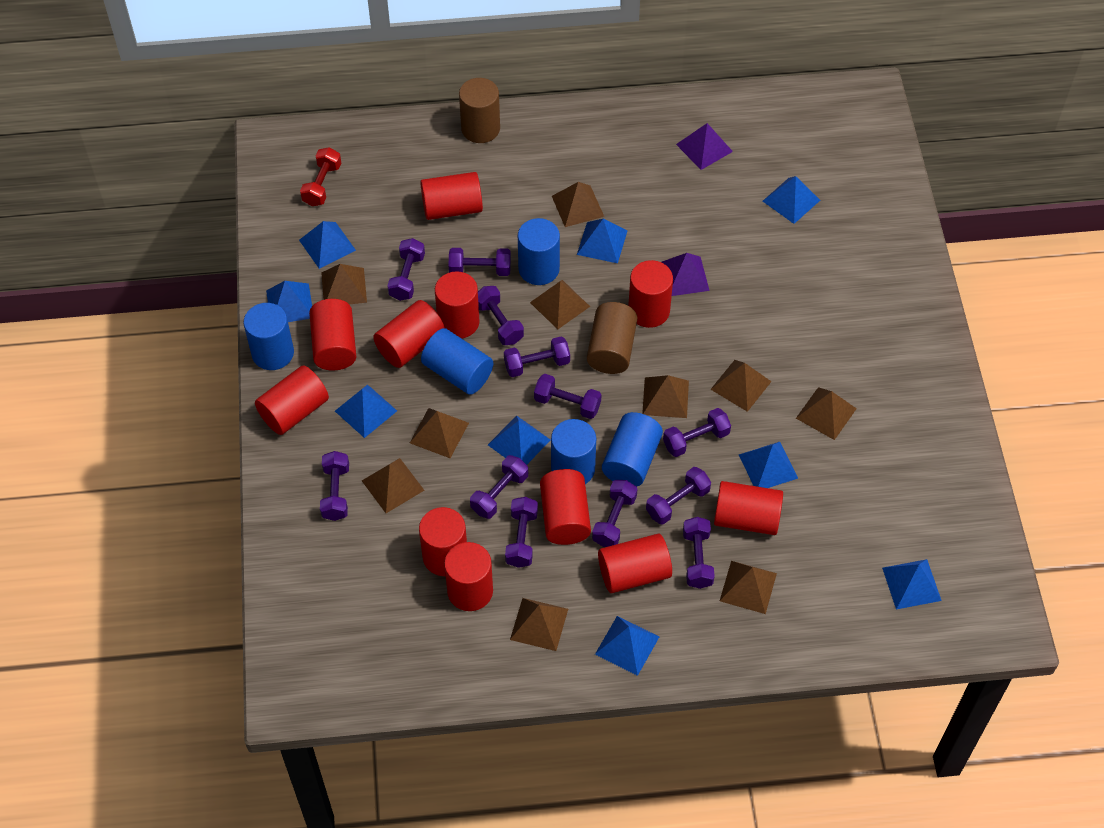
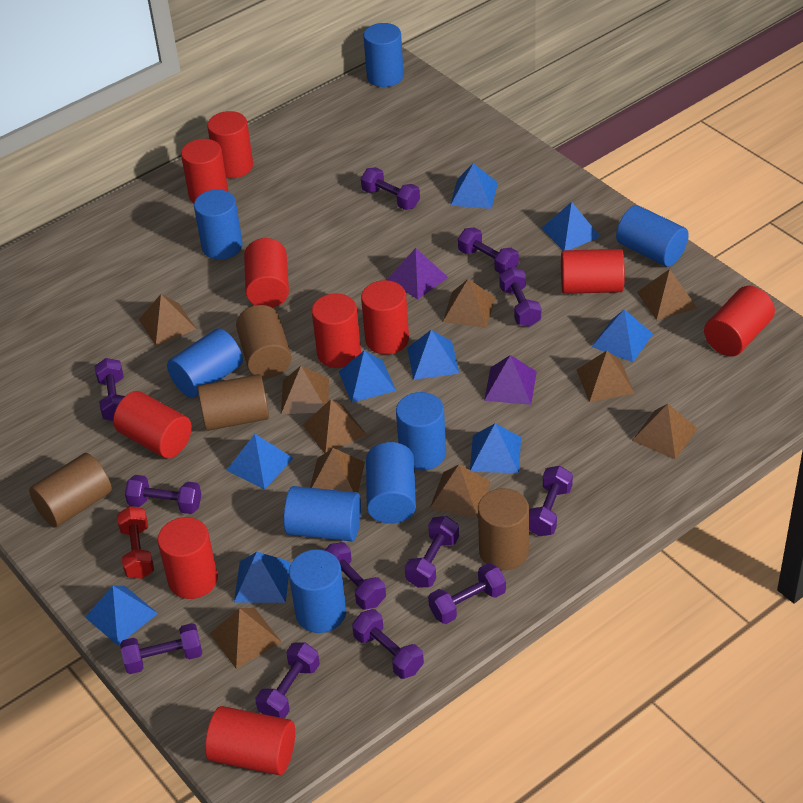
blue cylinder: 5 -> 8
brown cylinder: 2 -> 4
red cylinder: 11 -> 10

